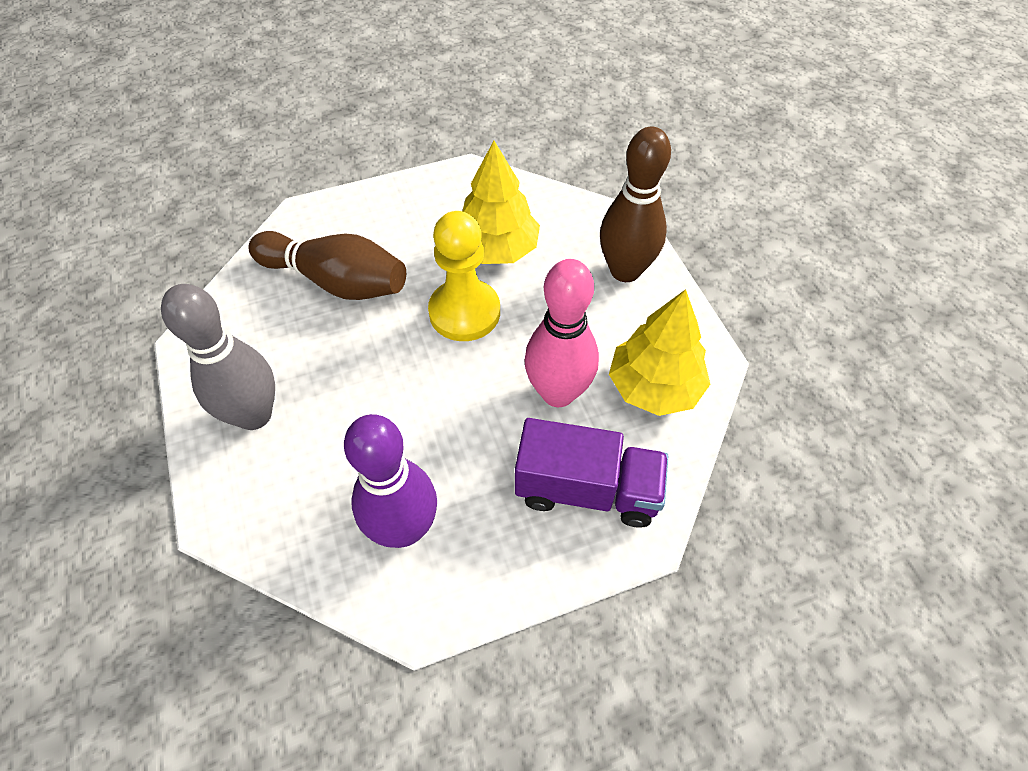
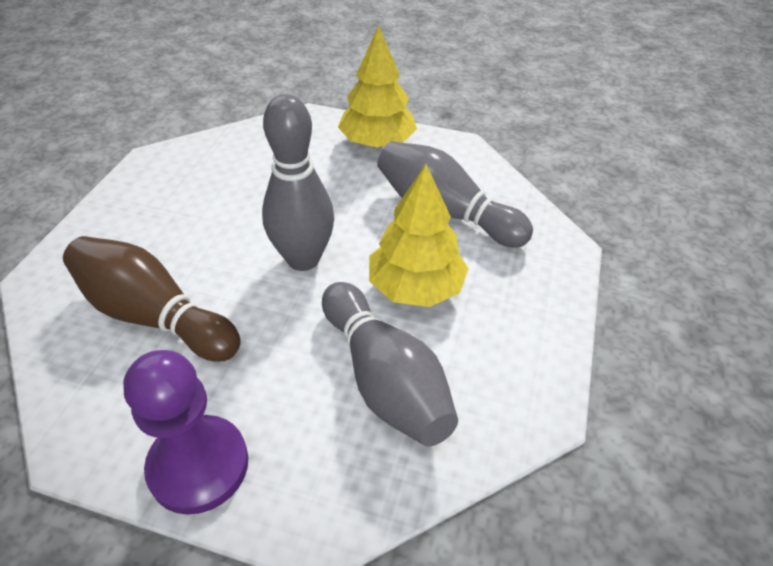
brown bowling pin: 2 -> 1
grey bowling pin: 1 -> 3
pink bowling pin: 1 -> 0
purple bowling pin: 1 -> 0
purple pawn: 0 -> 1
purple truck: 1 -> 0
yellow pawn: 1 -> 0

